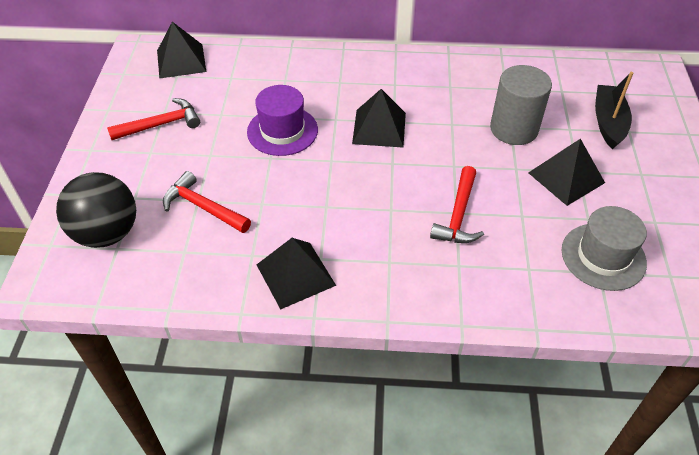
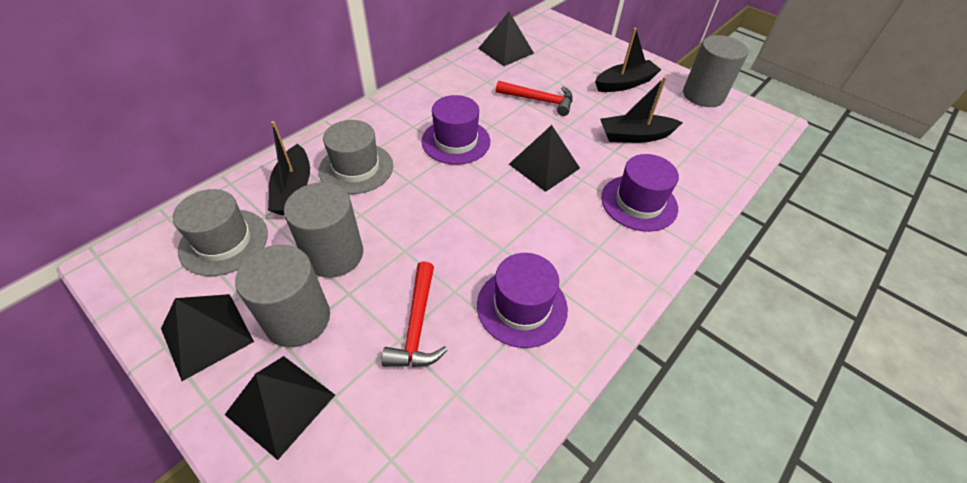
black ball: 1 -> 0
black boat: 1 -> 3
grey cylinder: 1 -> 3
grey hat: 1 -> 2
purple hat: 1 -> 3
red hammer: 3 -> 2

